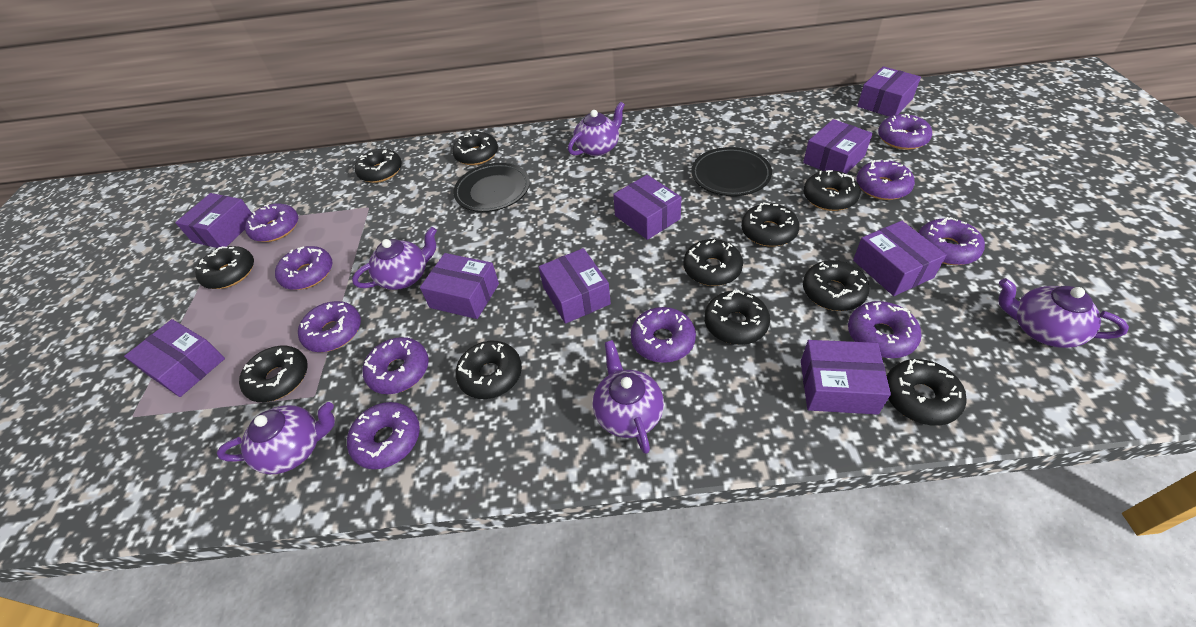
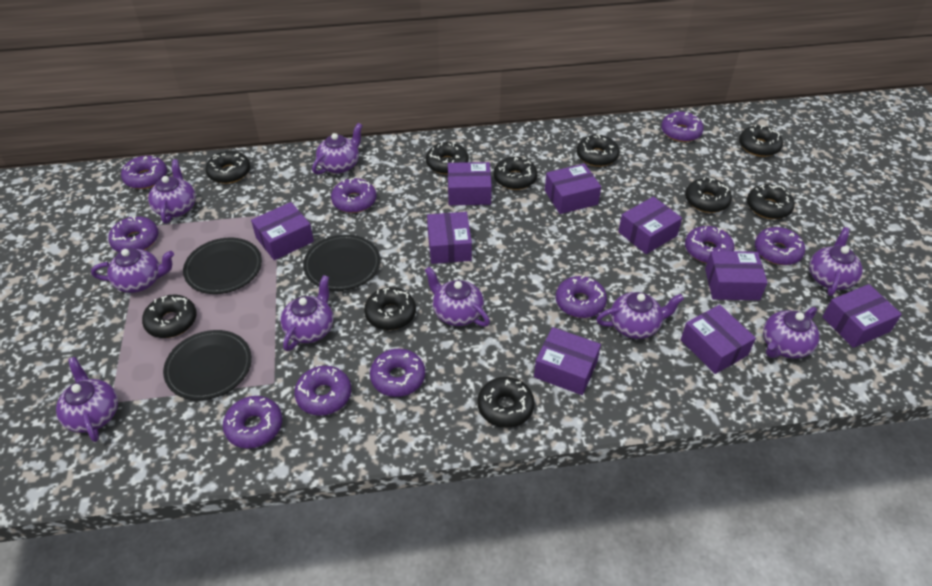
black donut: 11 -> 10
black plate: 2 -> 3
purple teapot: 5 -> 9

